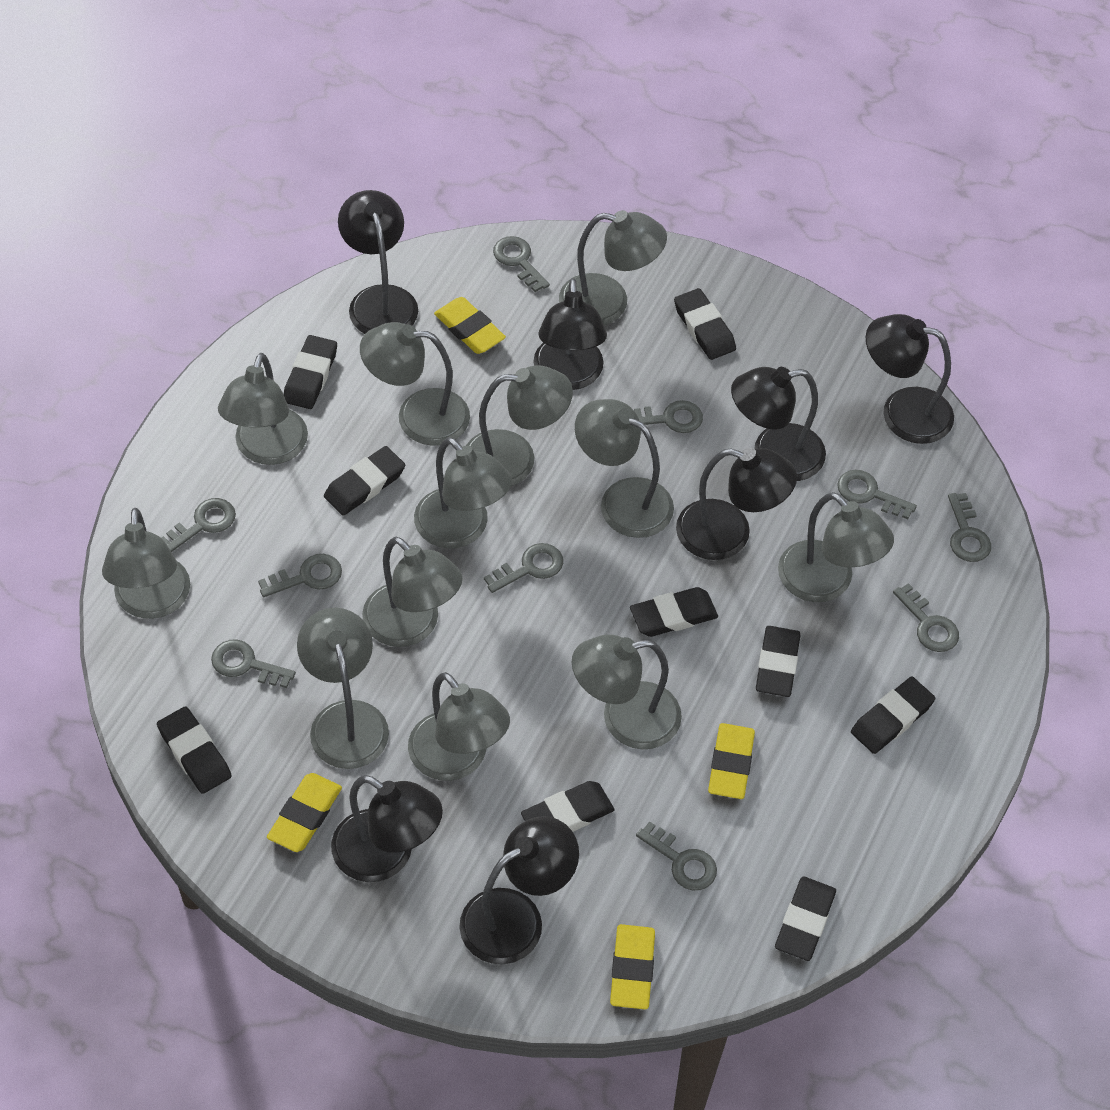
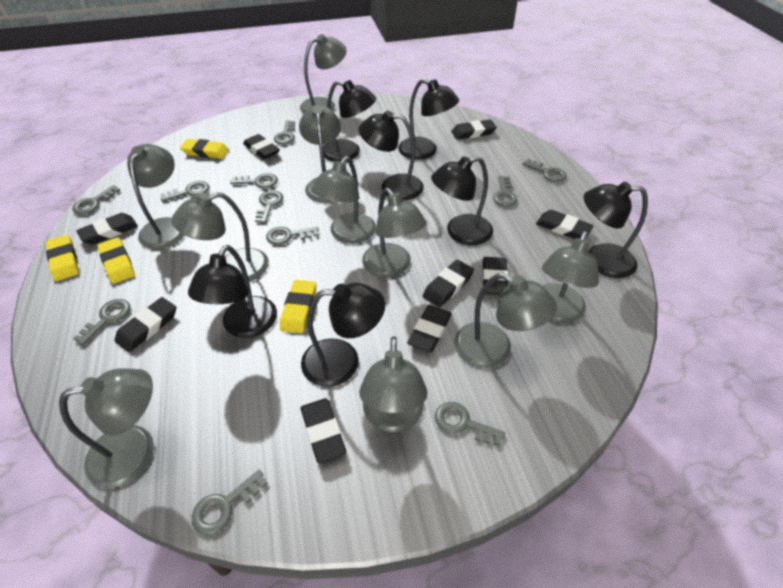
grey key: 10 -> 11
grey lamp: 12 -> 10

